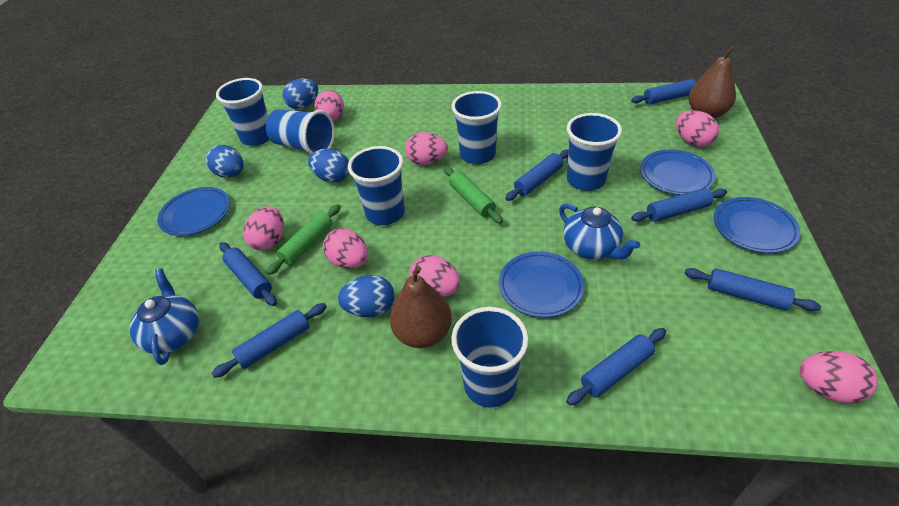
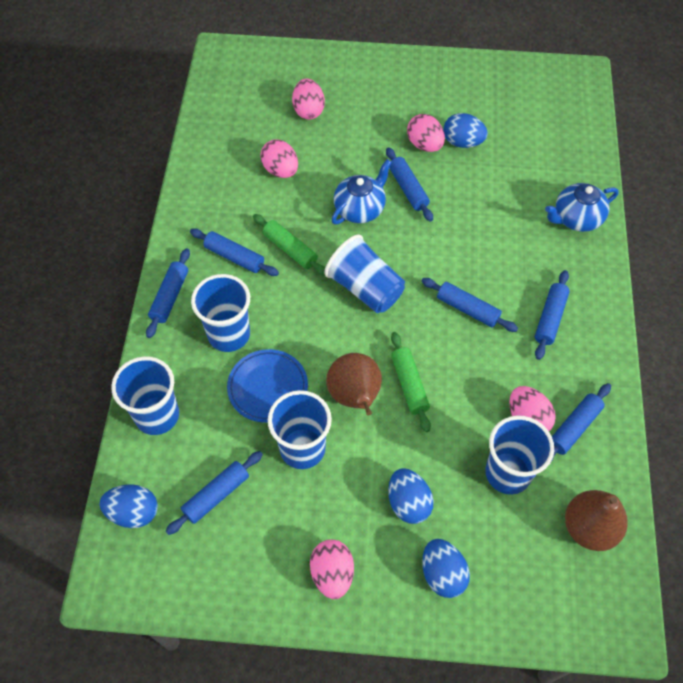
blue cup: 6 -> 5
blue plate: 4 -> 1
pink egg: 7 -> 5

